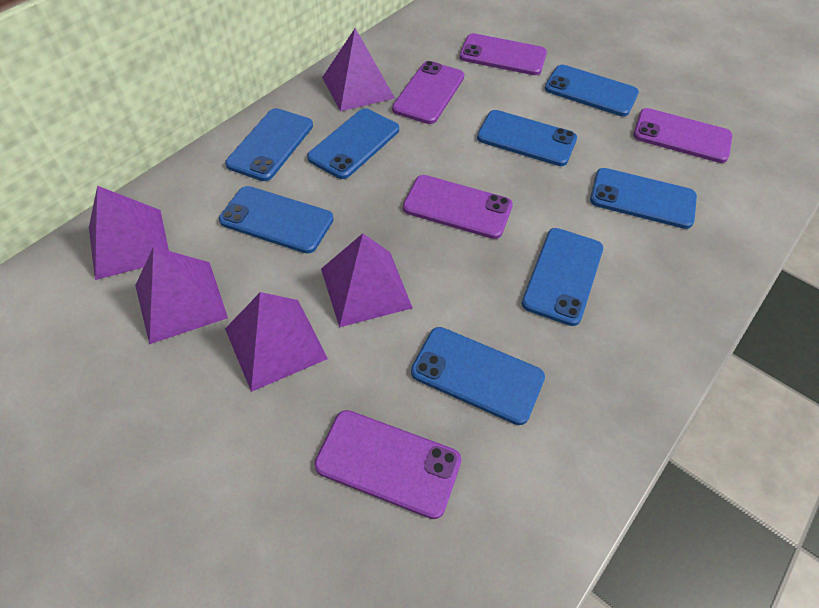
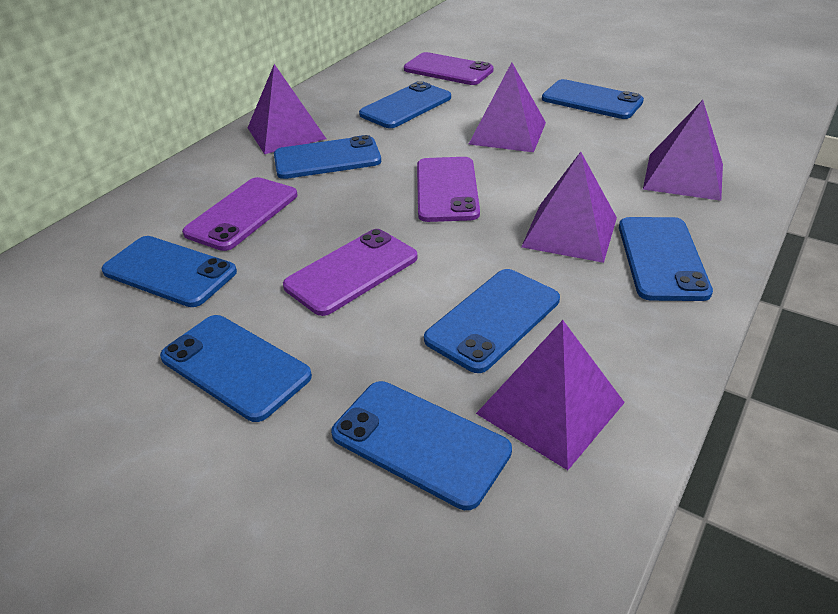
purple phone: 5 -> 4

